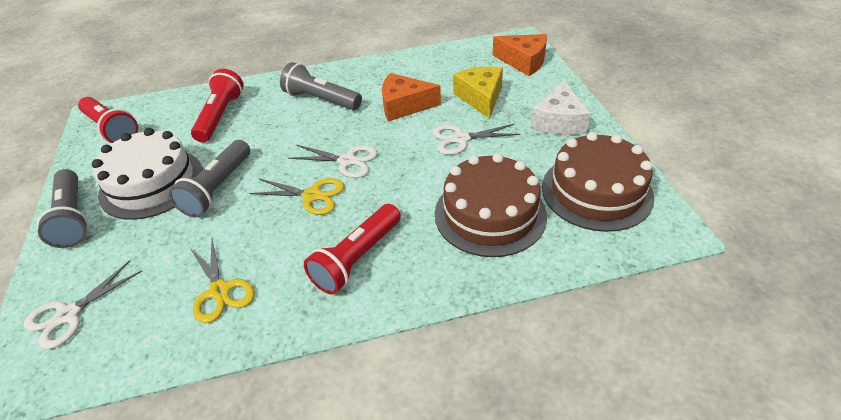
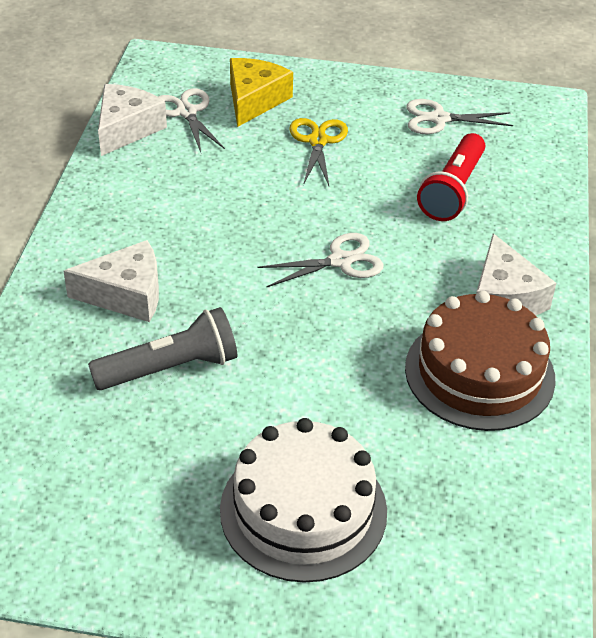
brown cake: 2 -> 1
grey flashlight: 3 -> 1
orange cheese: 2 -> 0
red flashlight: 3 -> 1
white cheese: 1 -> 3
yellow scissors: 2 -> 1

